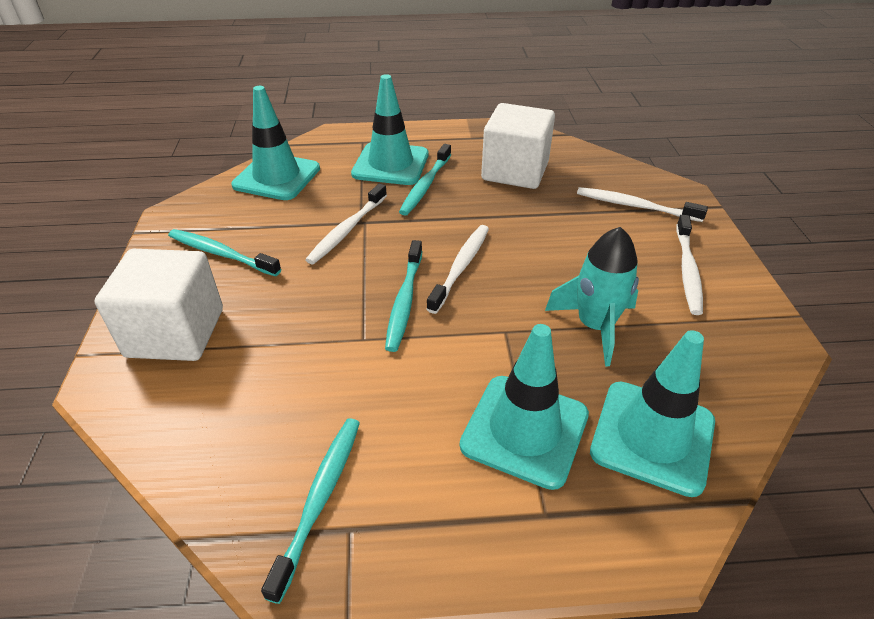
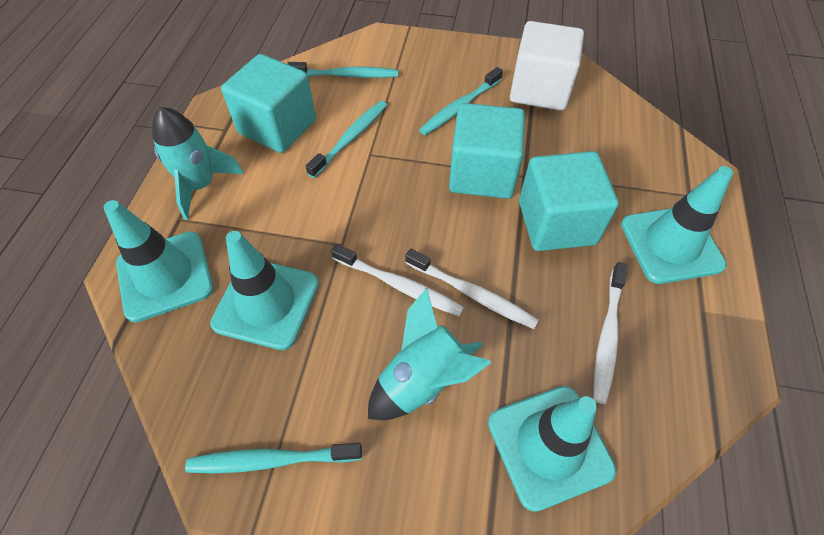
turquoise cube: 0 -> 3
turquoise rocket: 1 -> 2
white cube: 2 -> 1
white toothbrush: 4 -> 3

